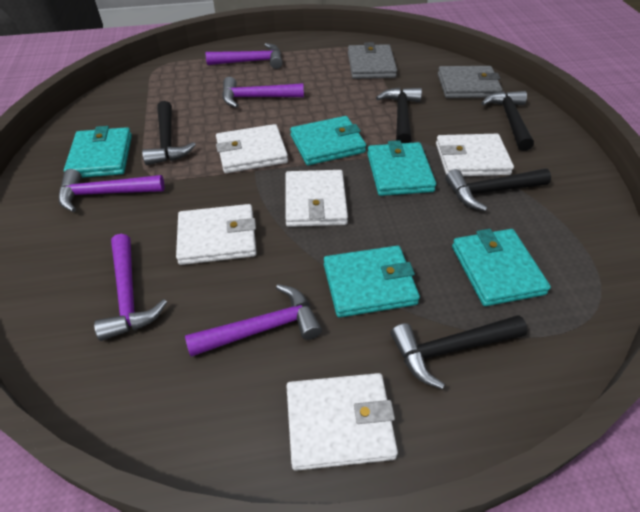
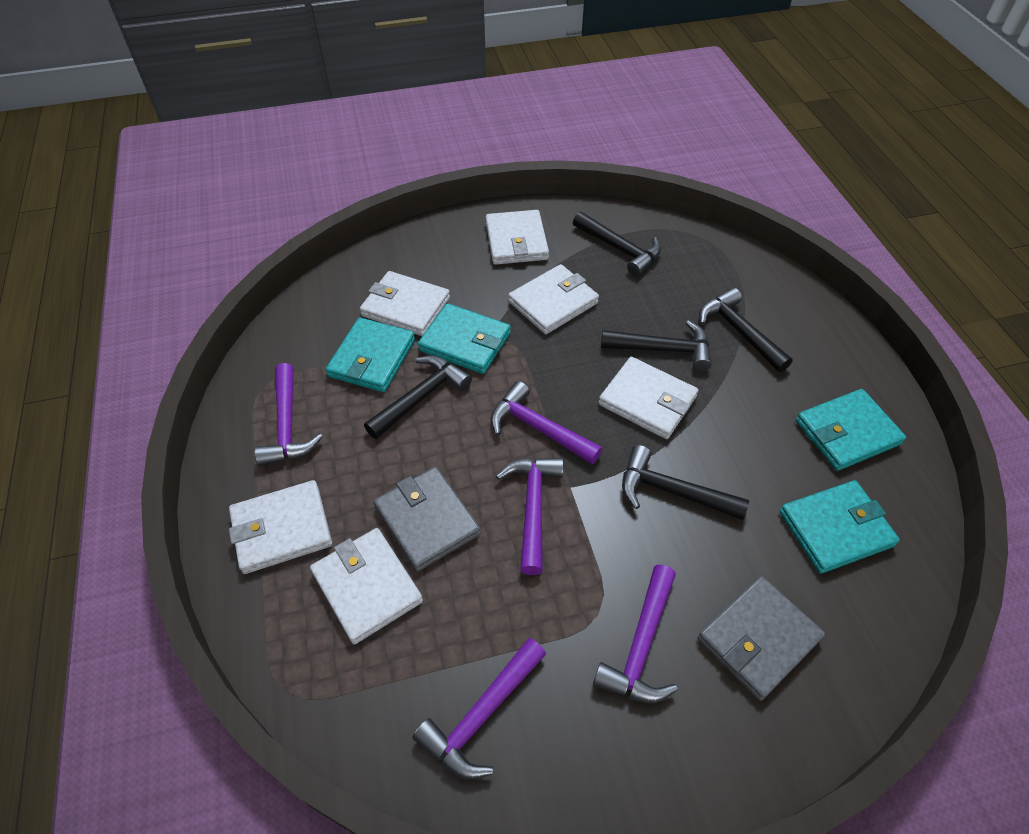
turquoise wallet: 5 -> 4
white wallet: 5 -> 6

